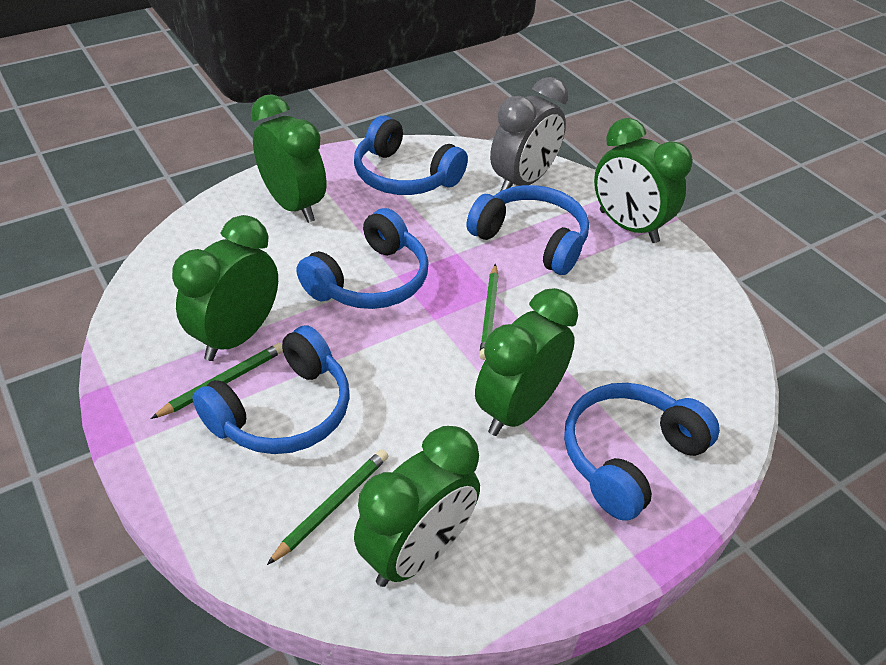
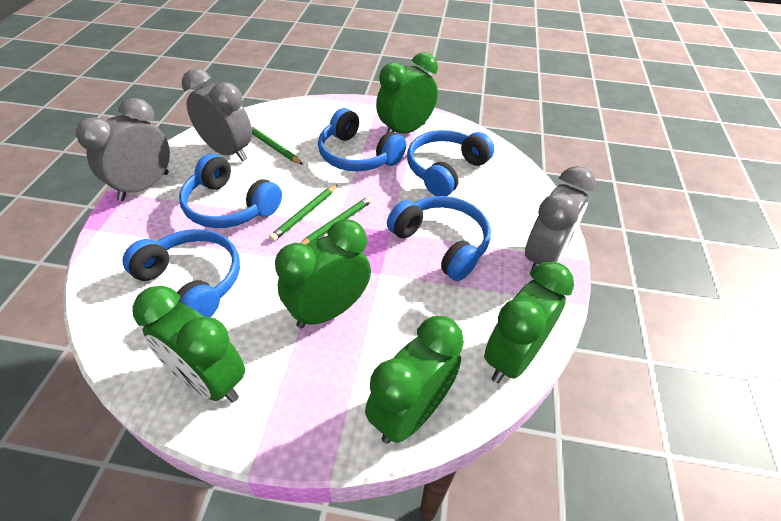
grey clock: 1 -> 3

